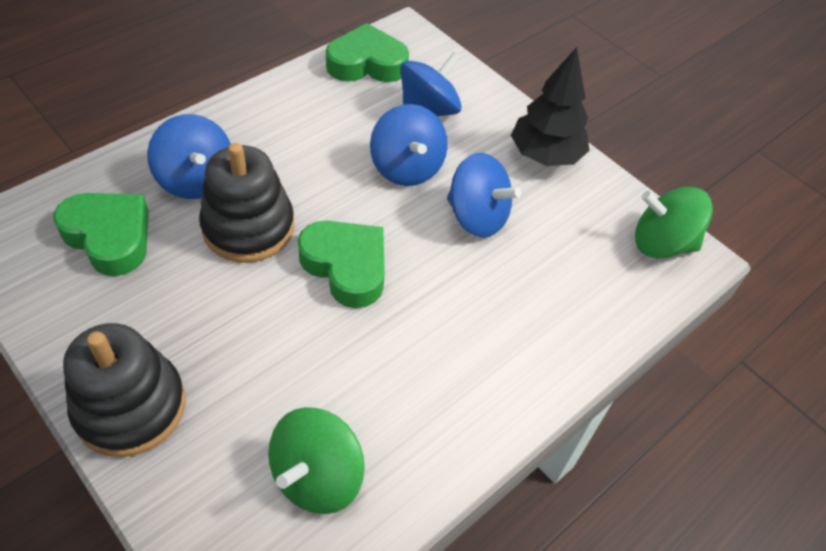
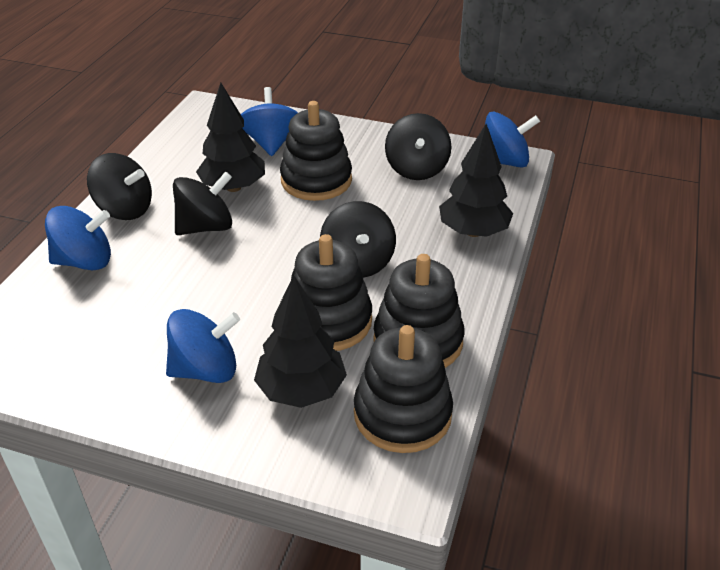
black spinning top: 0 -> 4
black stacking toy: 2 -> 4
black tree: 1 -> 3
green heart: 3 -> 0
green spinning top: 2 -> 0

